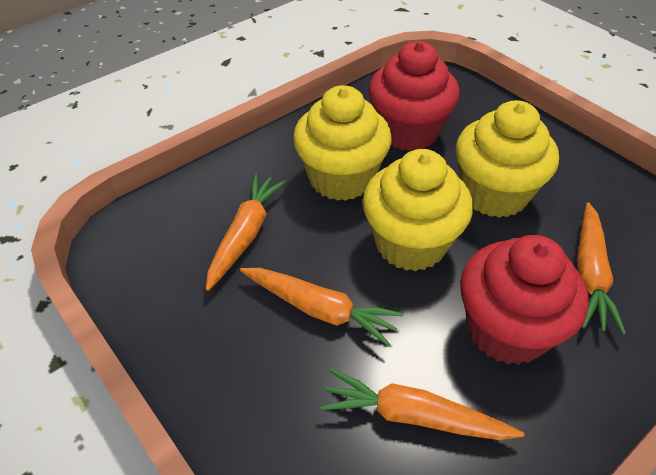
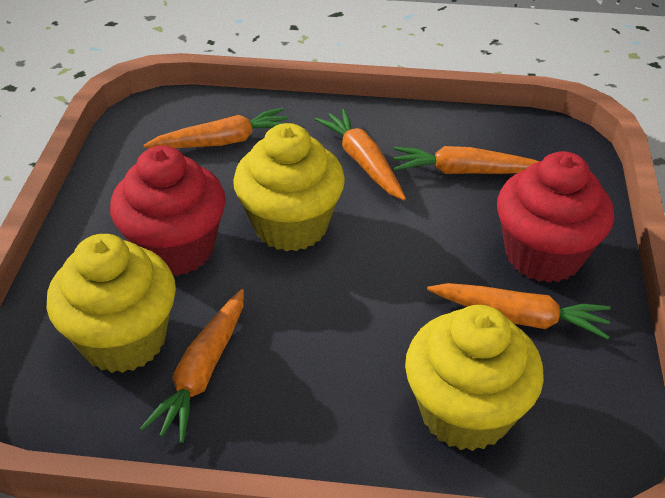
orange carrot: 4 -> 5

